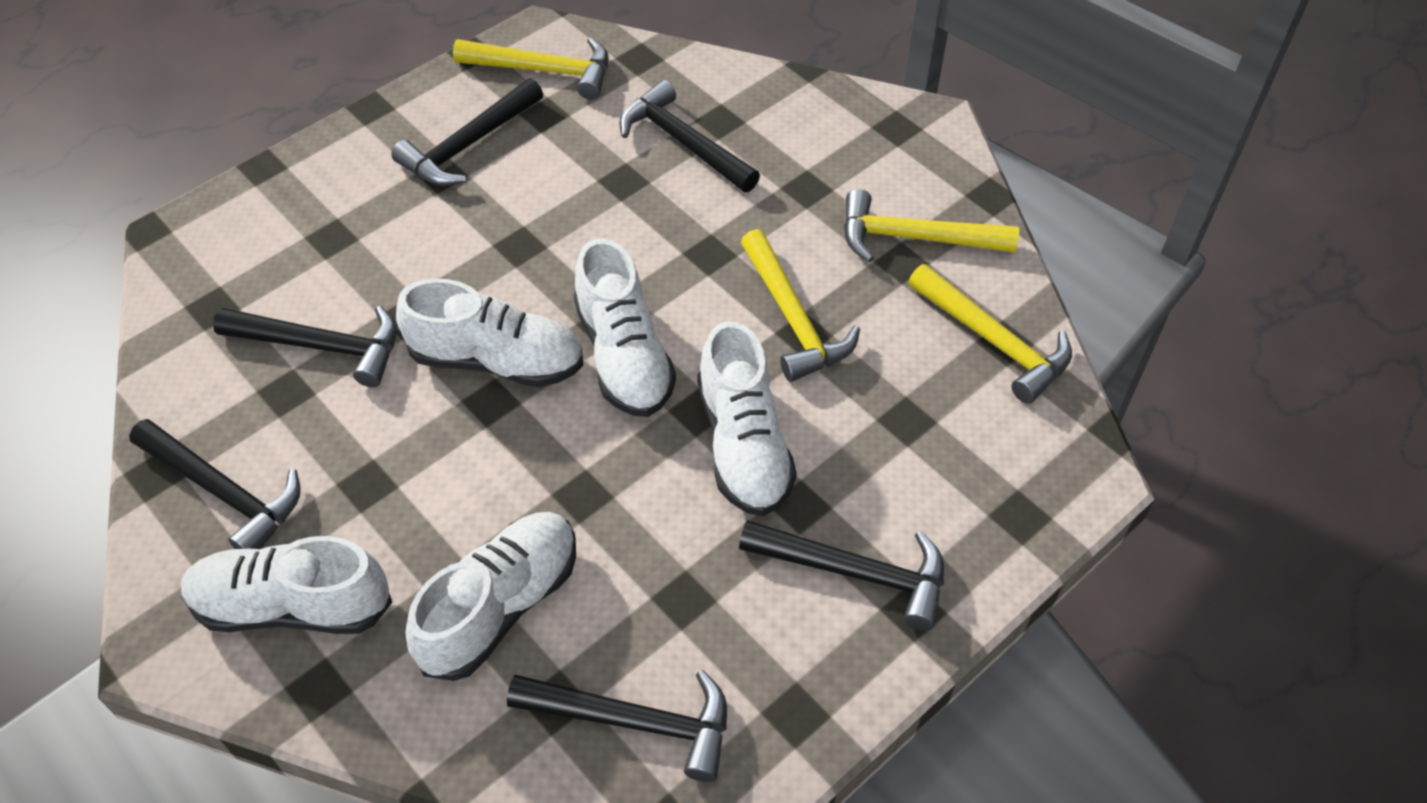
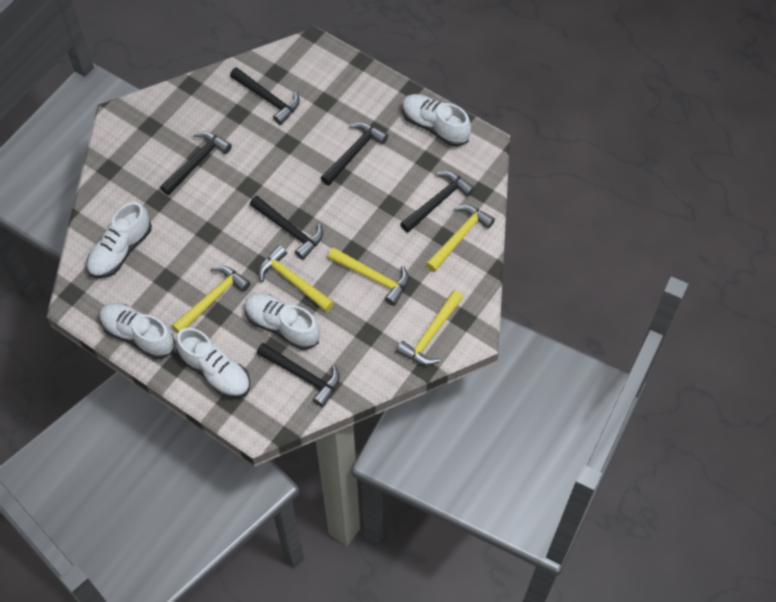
yellow hammer: 4 -> 5

